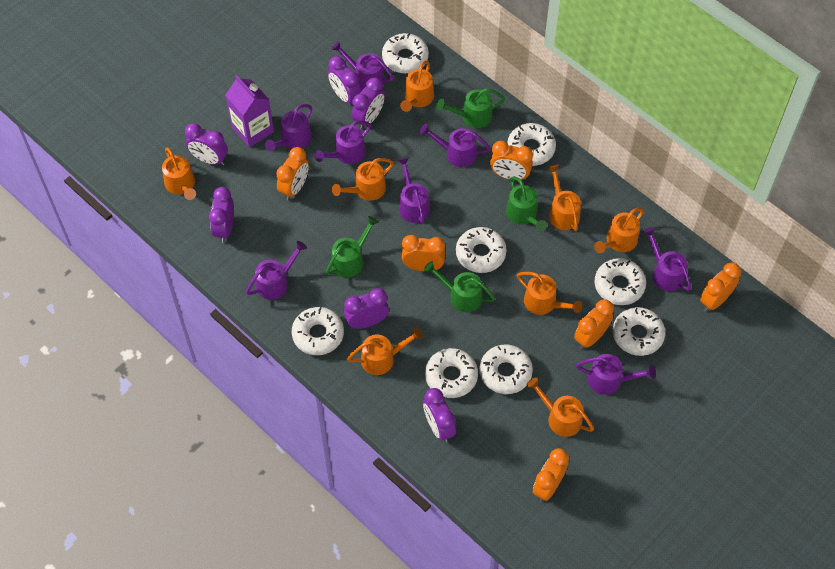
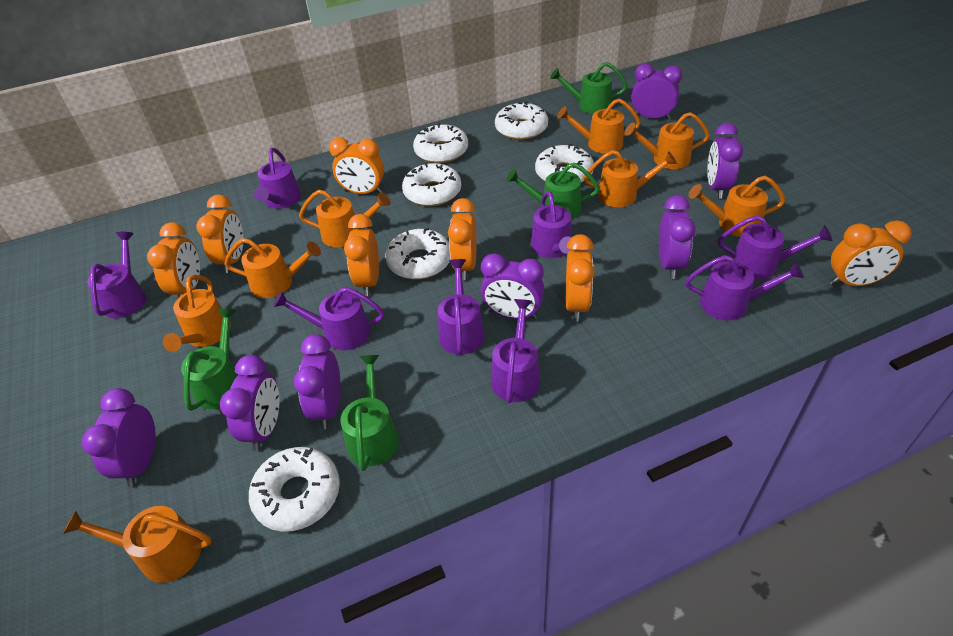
orange clock: 6 -> 7
purple carton: 1 -> 0
purple clock: 6 -> 7
white donut: 8 -> 6

